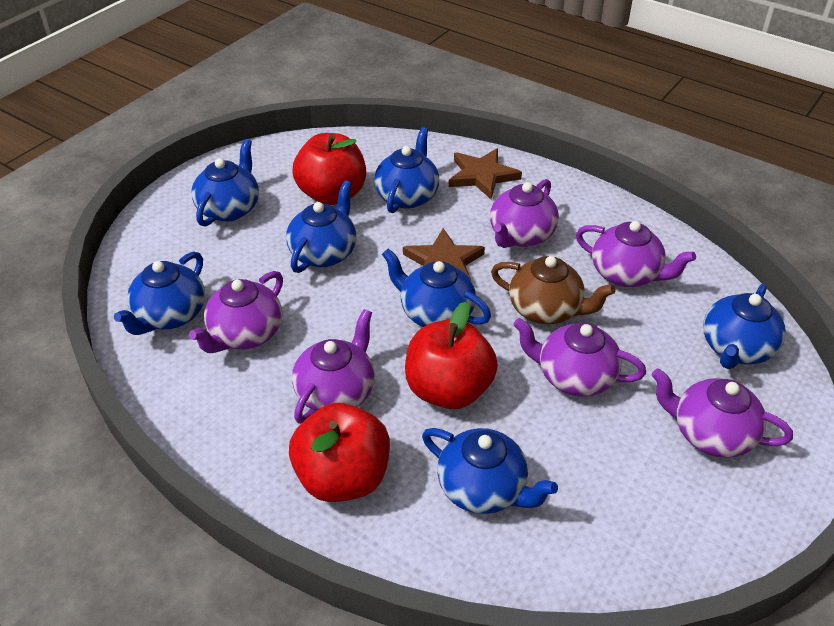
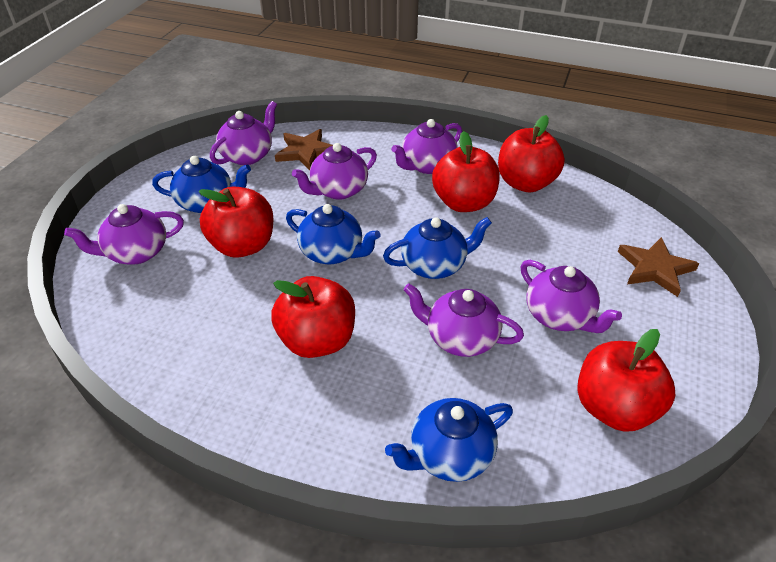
blue teapot: 7 -> 4
brown teapot: 1 -> 0
red apple: 3 -> 5

